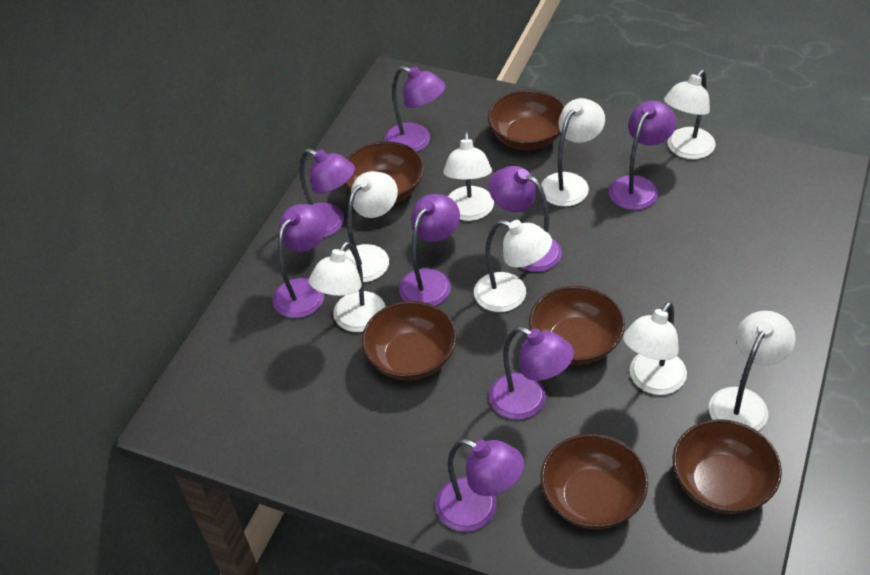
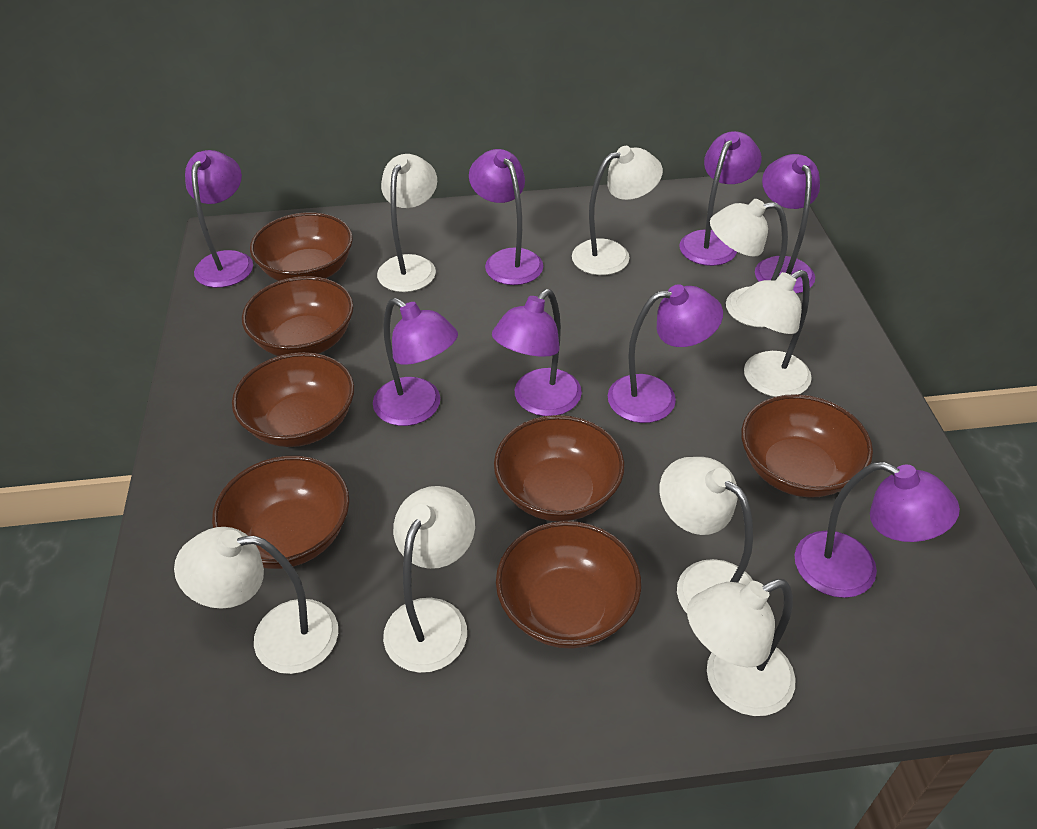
brown bowl: 6 -> 7

